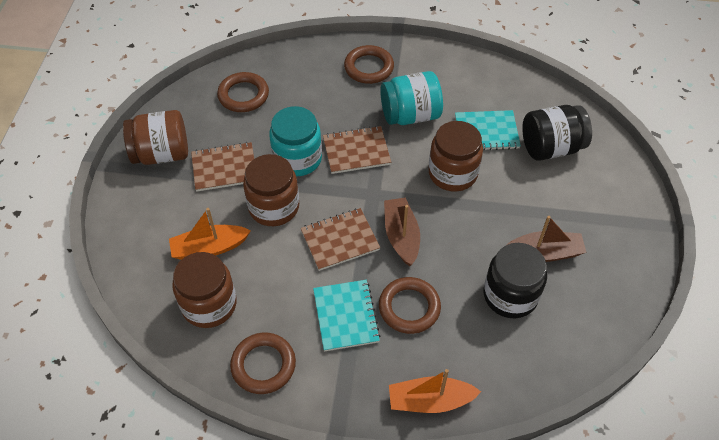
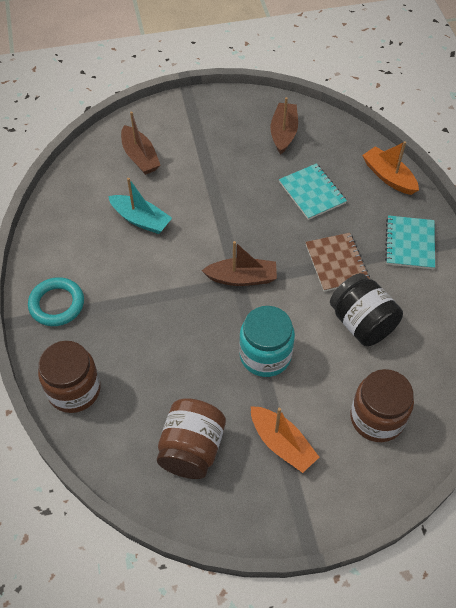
black jar: 2 -> 1
brown boat: 2 -> 3
brown jar: 4 -> 3
brown notebook: 3 -> 1
brown ring: 4 -> 0
turquoise boat: 0 -> 1
turquoise jar: 2 -> 1
turquoise ring: 0 -> 1

